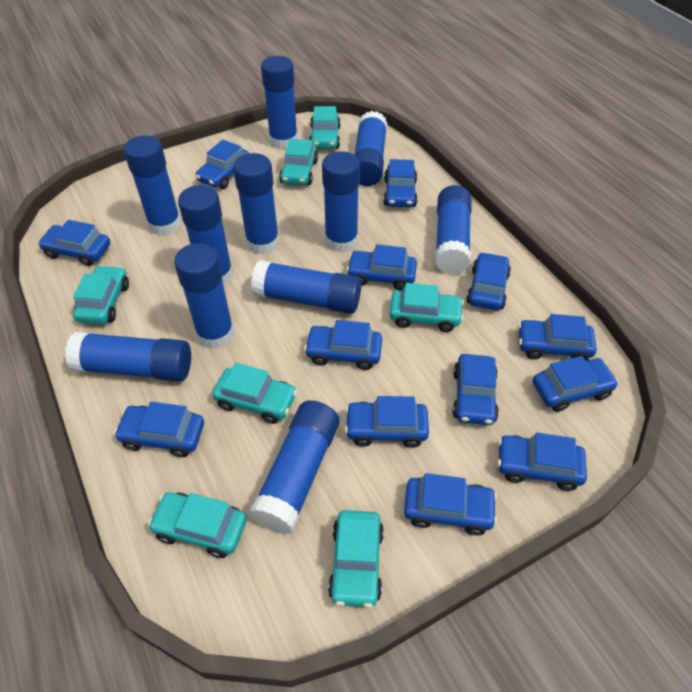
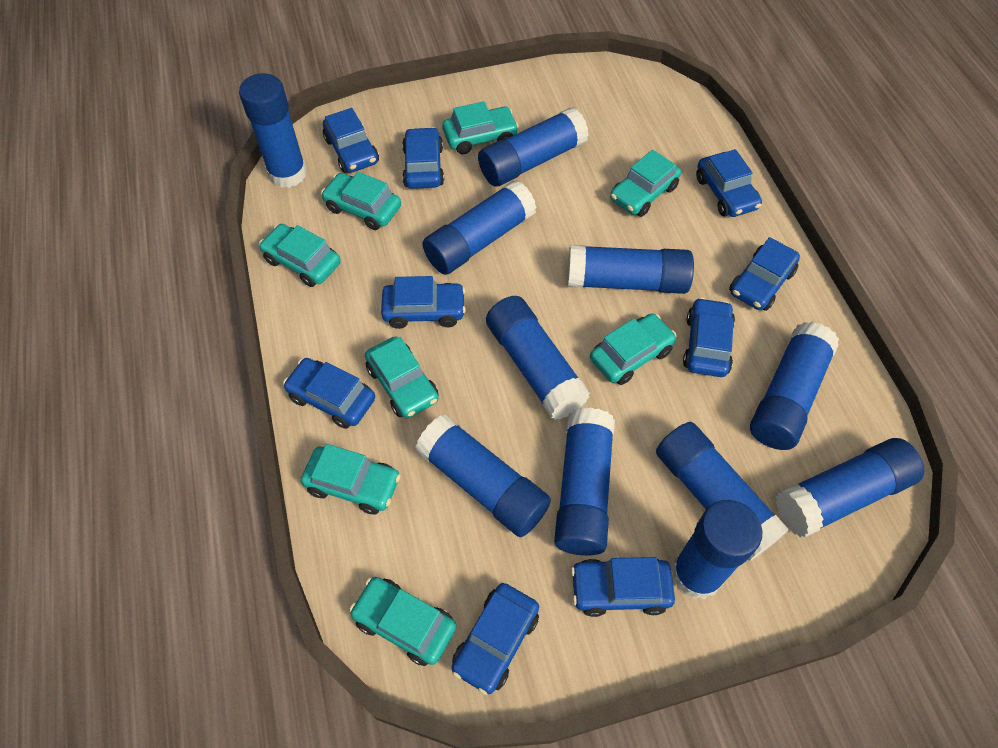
blue car: 13 -> 9
turquoise car: 7 -> 8

